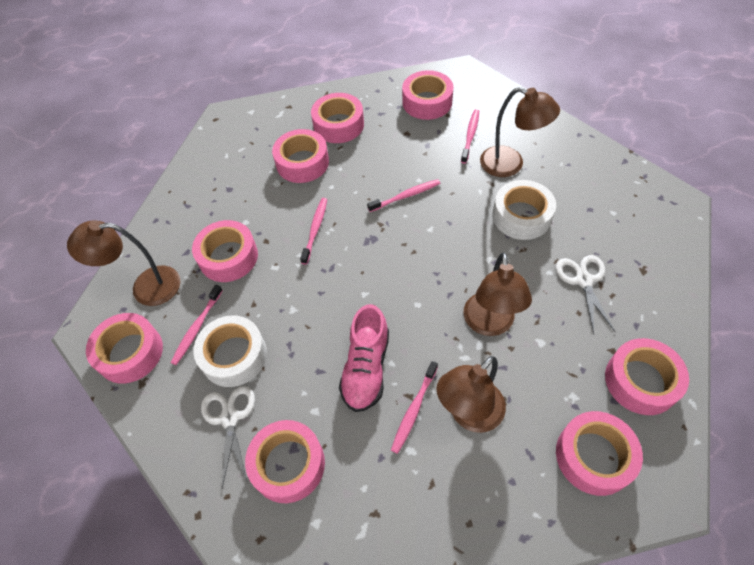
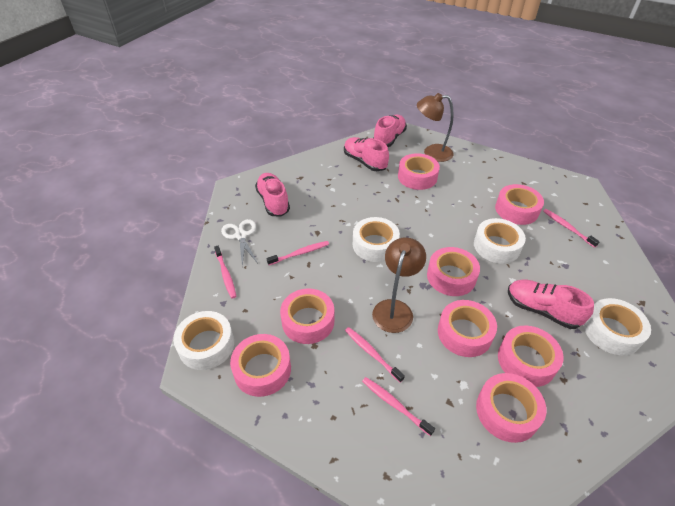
brown lamp: 4 -> 2
pink shoe: 1 -> 4
white scissors: 2 -> 1
white tape: 2 -> 4

